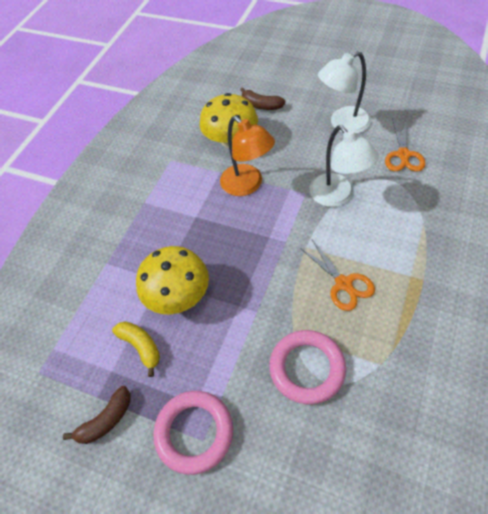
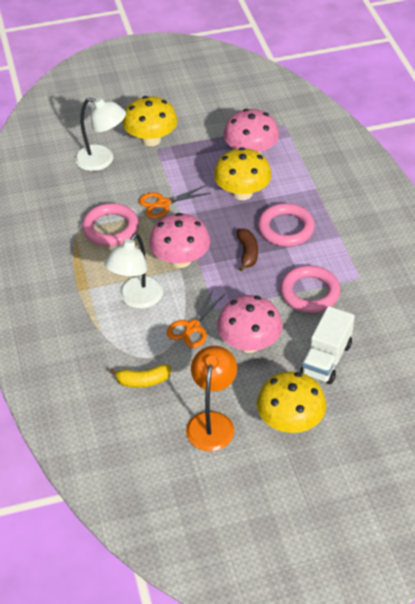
brown banana: 2 -> 1
pink mushroom: 0 -> 3
pink ring: 2 -> 3
white truck: 0 -> 1
yellow mushroom: 2 -> 3

